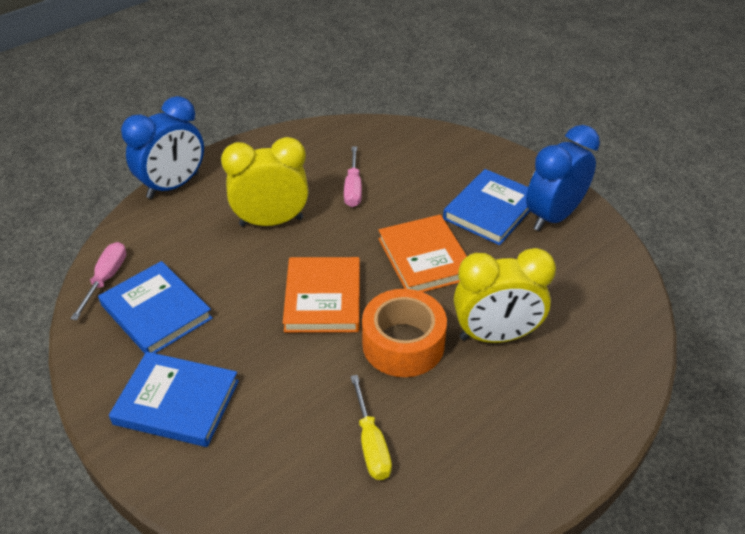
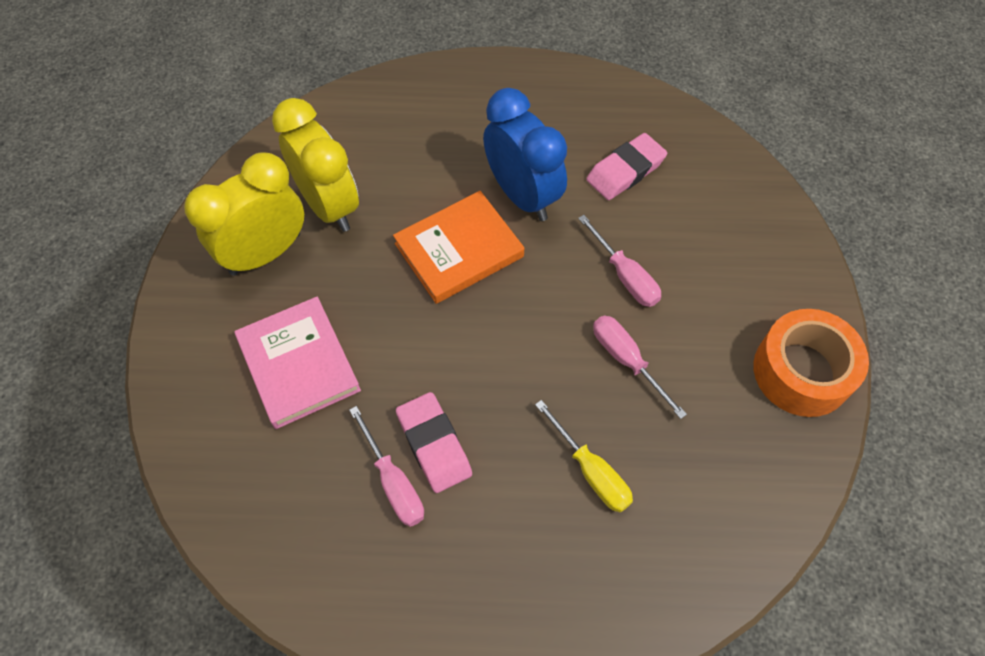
blue book: 3 -> 0
blue clock: 2 -> 1
orange book: 2 -> 1
pink book: 0 -> 1
pink eraser: 0 -> 2
pink screwdriver: 2 -> 3

